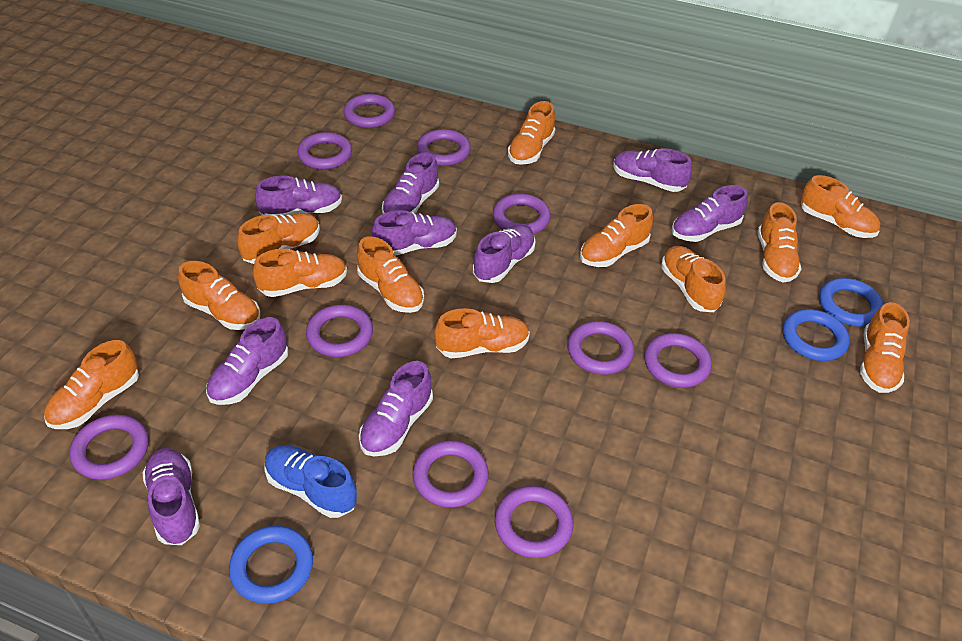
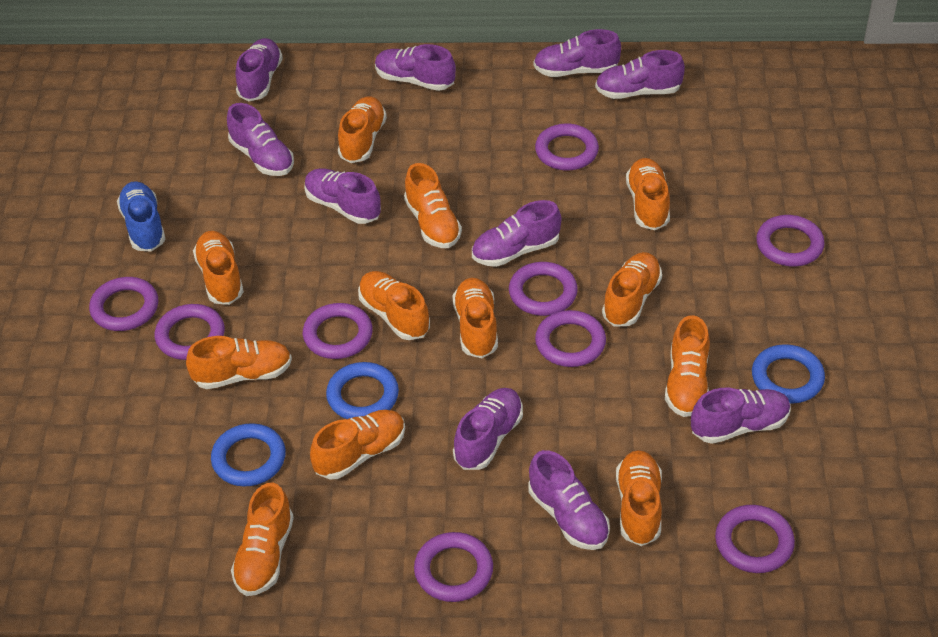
purple ring: 10 -> 9
purple shoe: 9 -> 10

